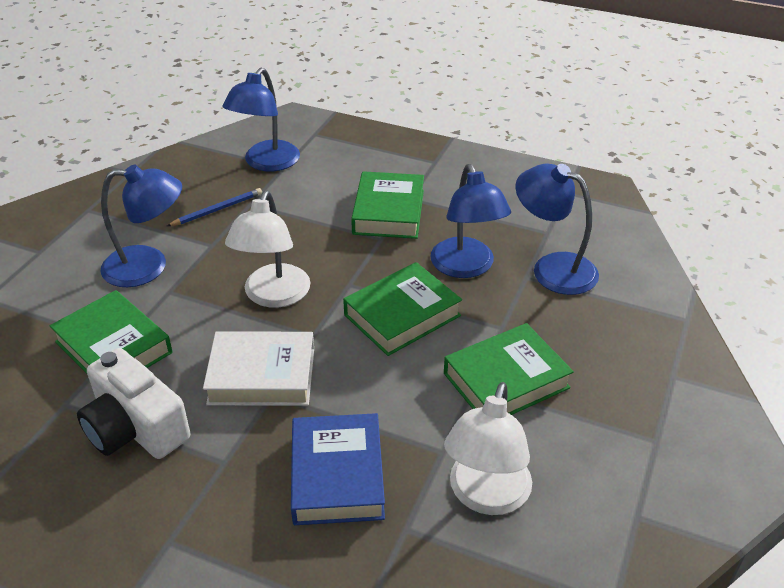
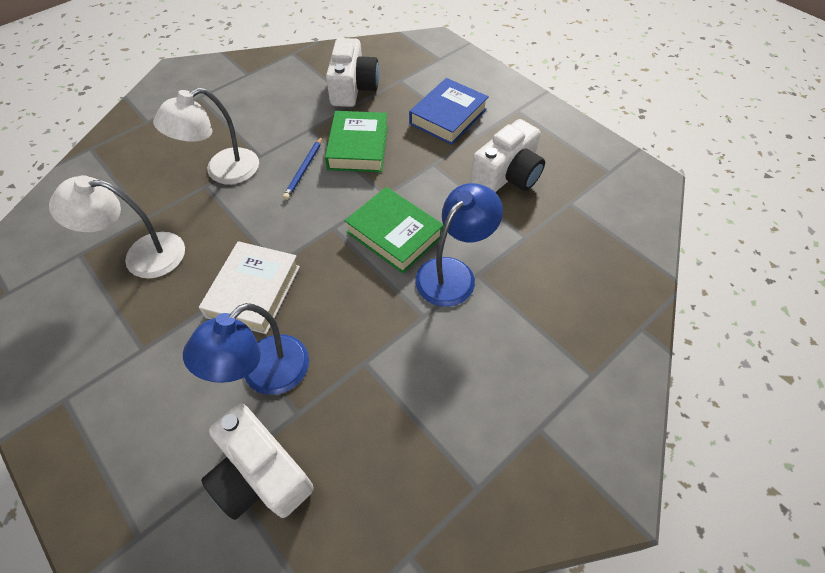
blue lamp: 4 -> 2
green book: 4 -> 2
white camera: 1 -> 3

